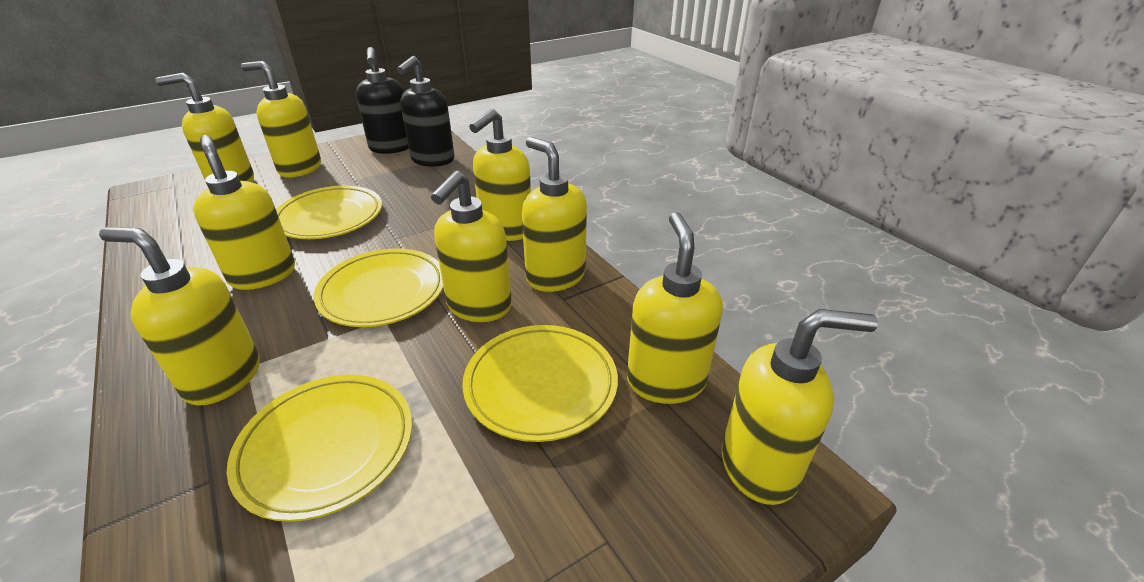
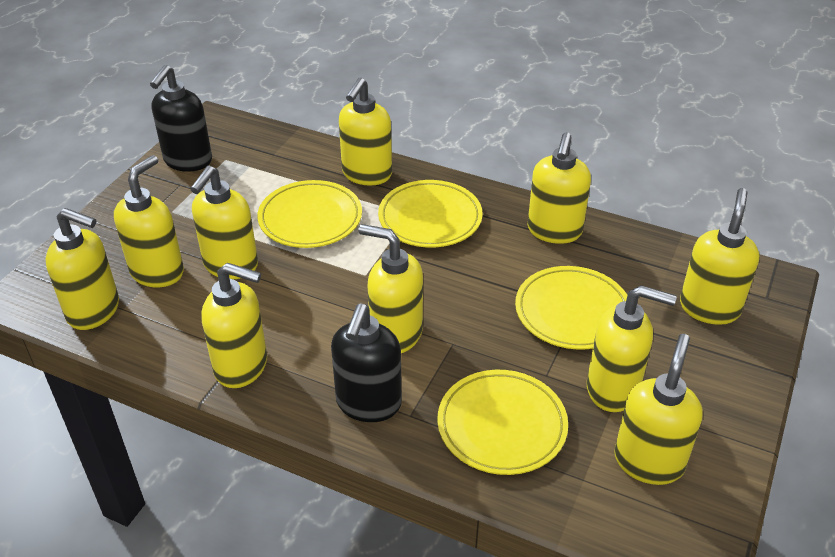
yellow soap dispenser: 9 -> 10

